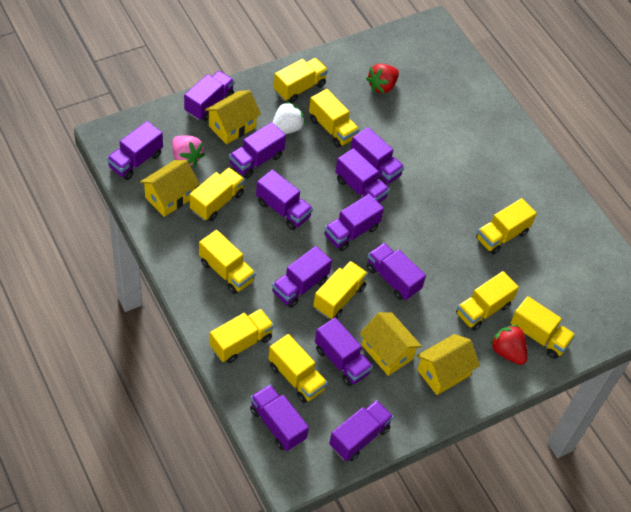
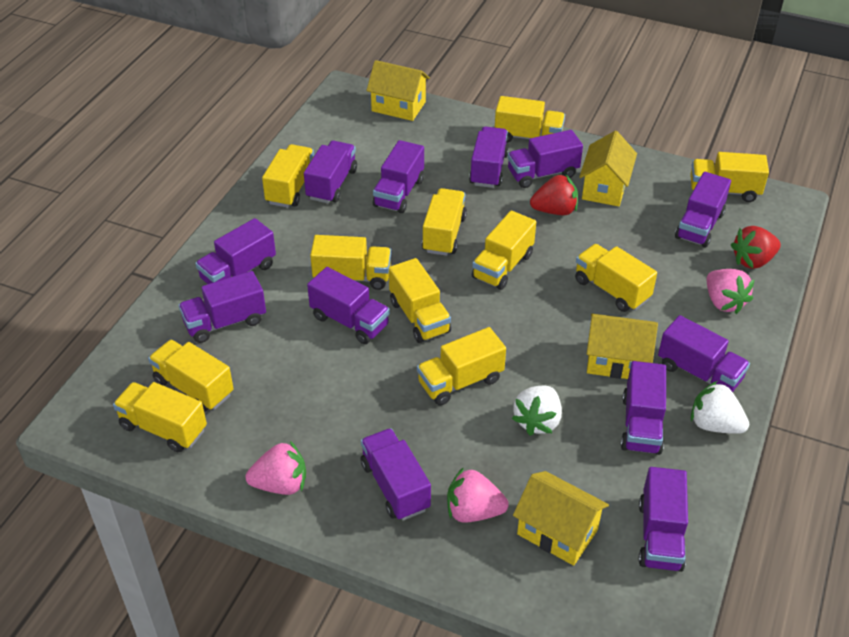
pink strawberry: 1 -> 3
white strawberry: 1 -> 2
yellow truck: 10 -> 11

